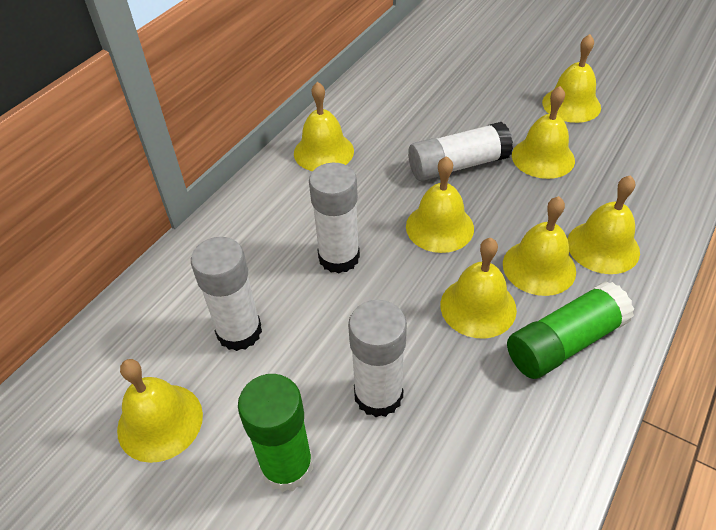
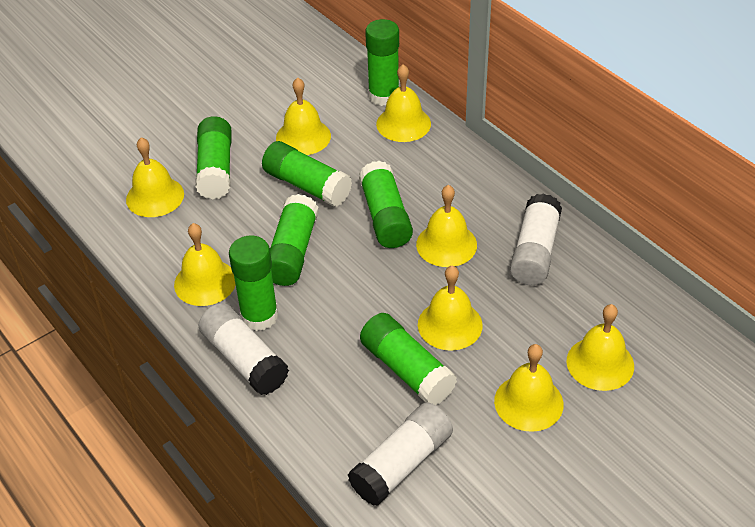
green glue stick: 2 -> 7
white glue stick: 4 -> 3

